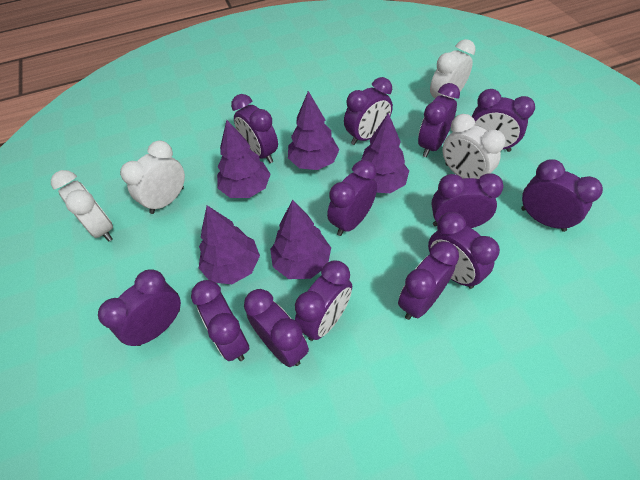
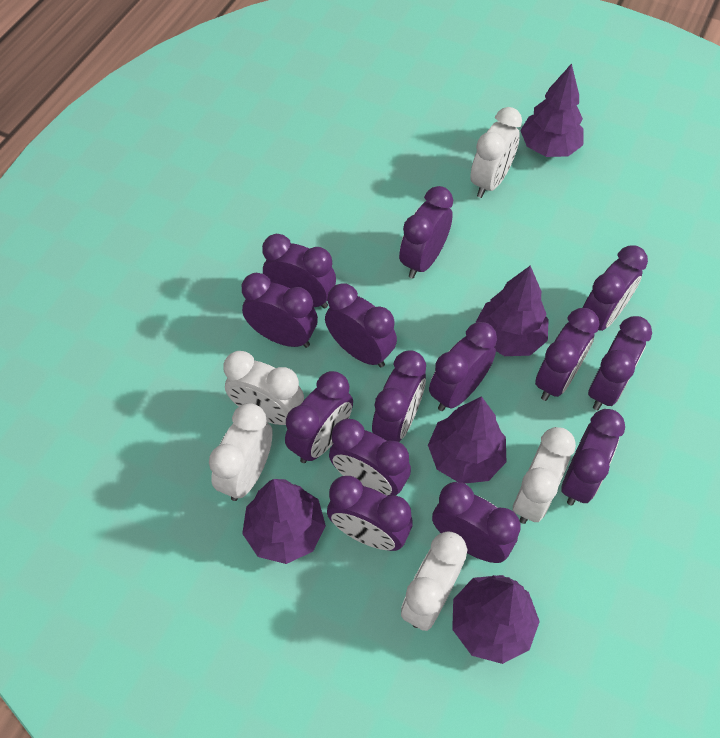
purple clock: 13 -> 14
white clock: 4 -> 5

